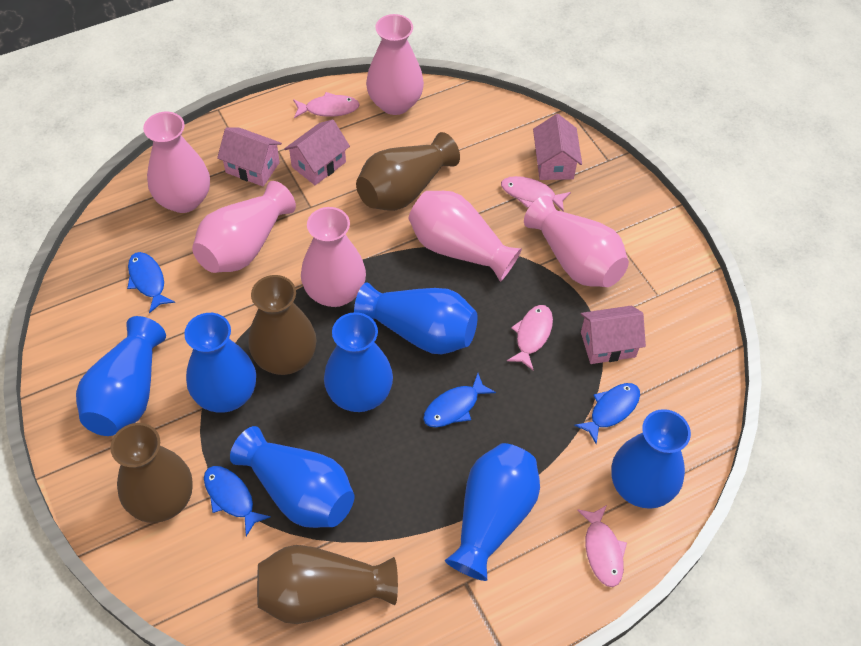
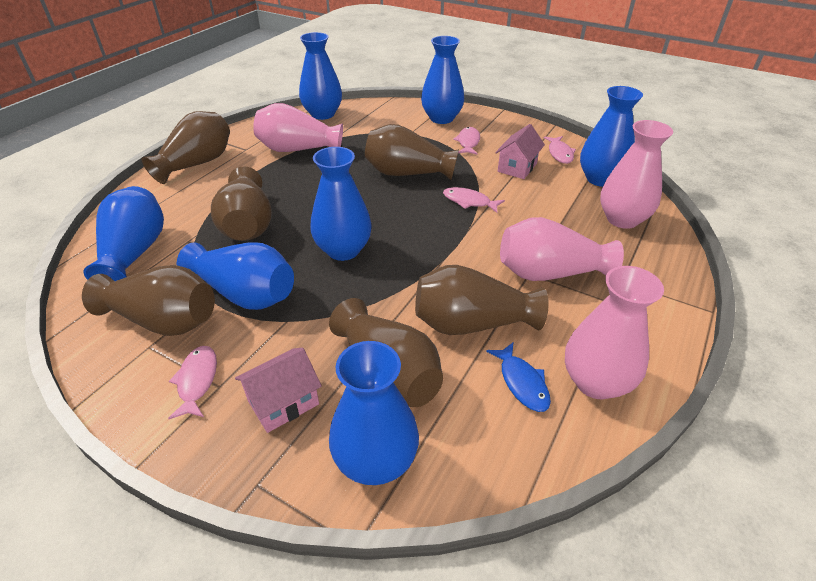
blue fish: 4 -> 1
brown vase: 4 -> 6
pink house: 4 -> 2
pink vase: 6 -> 4

